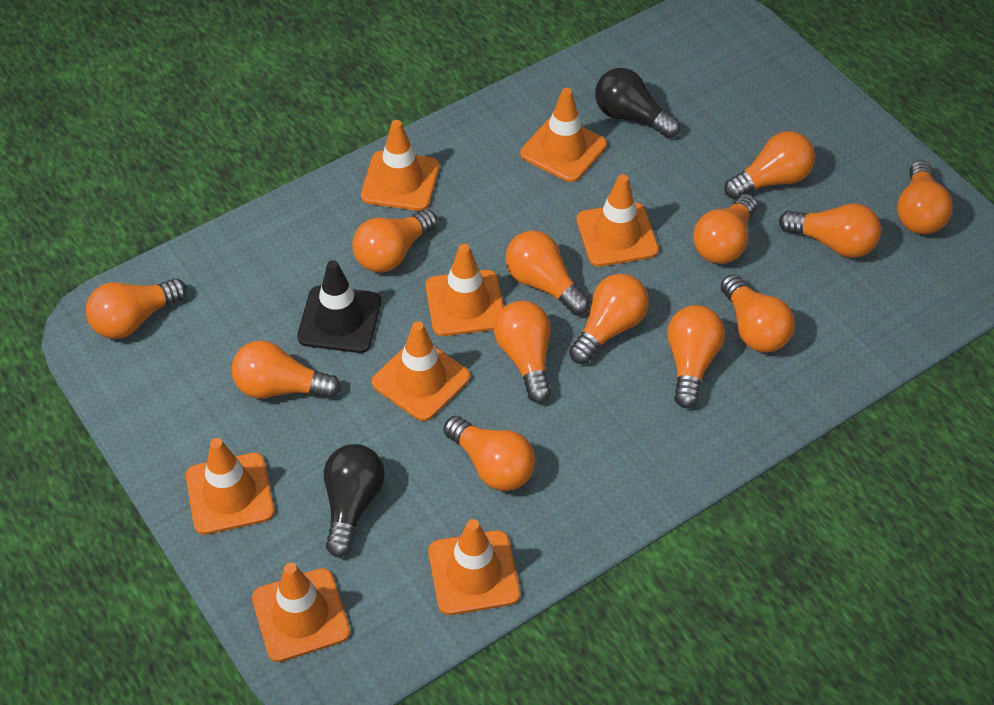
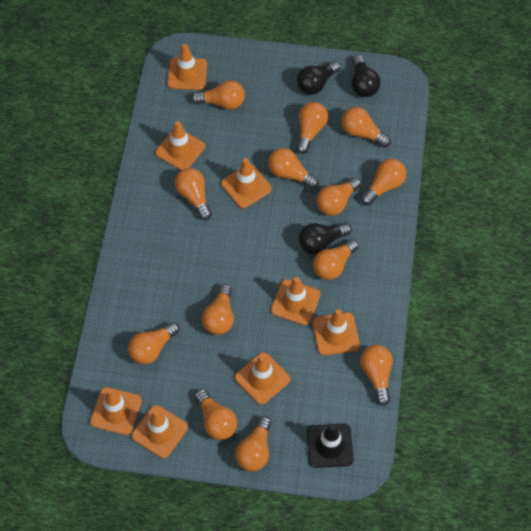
black light bulb: 2 -> 3

